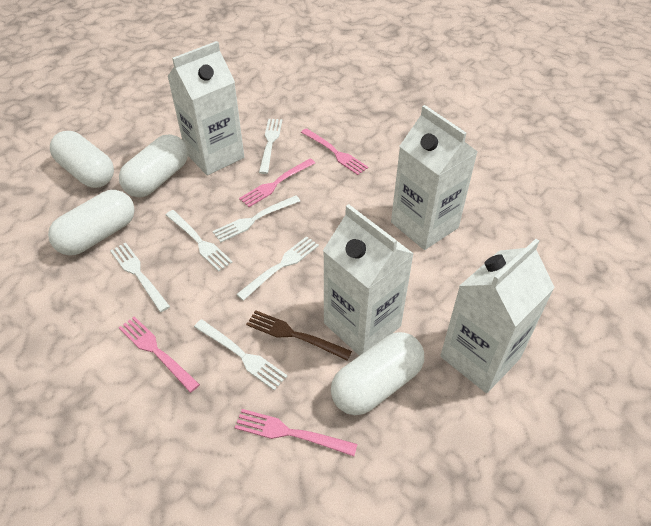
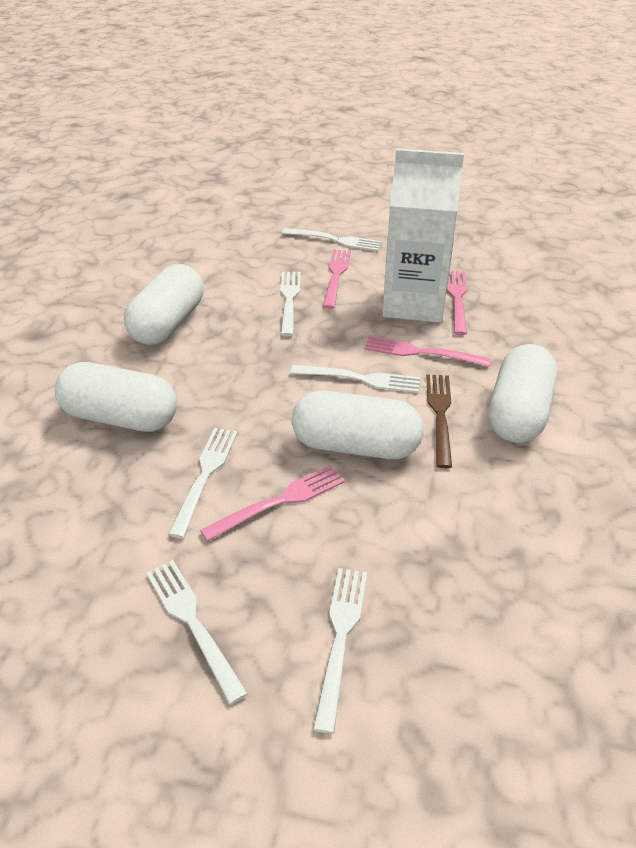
white carton: 4 -> 1

